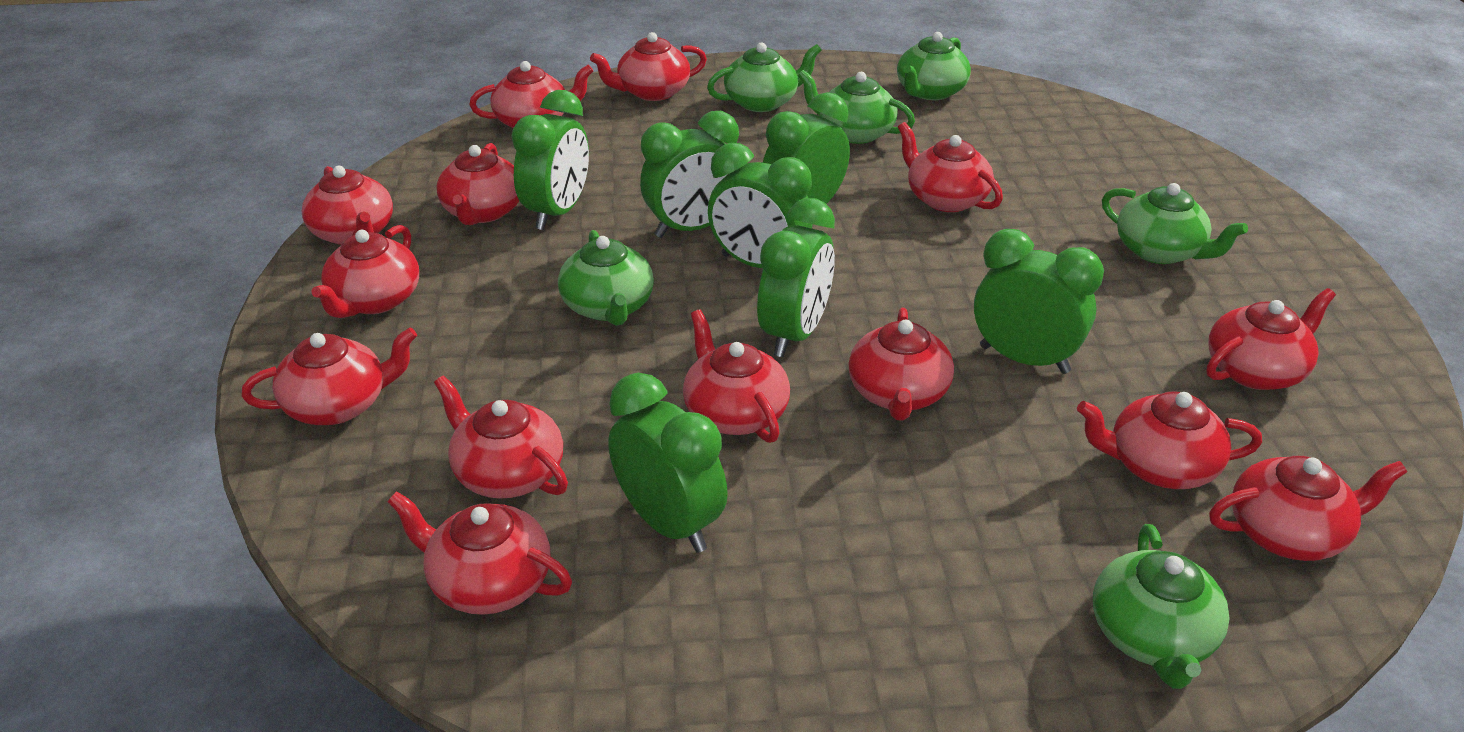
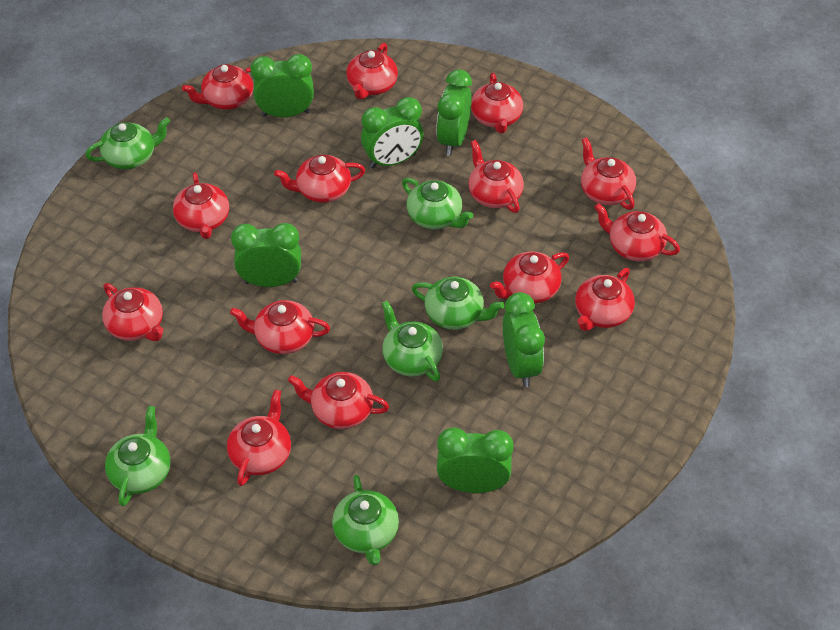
green clock: 7 -> 6

